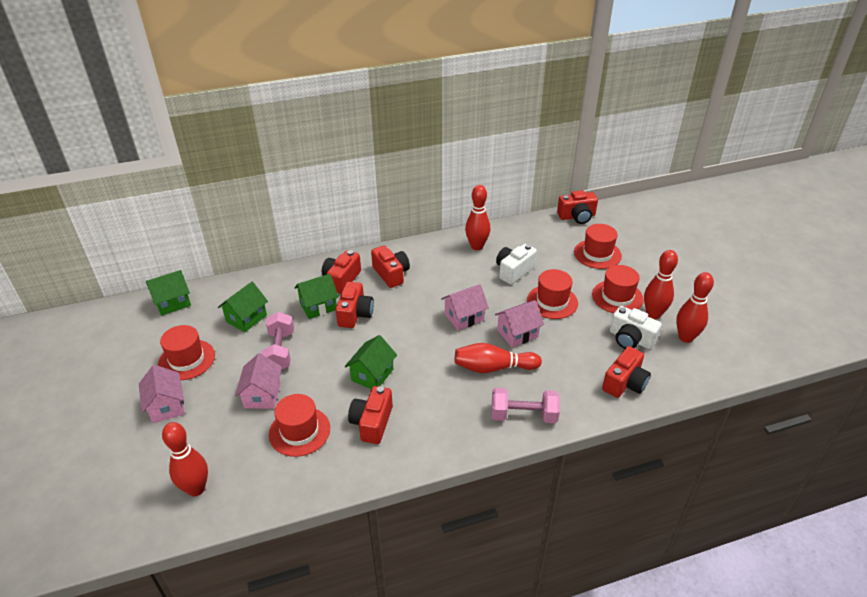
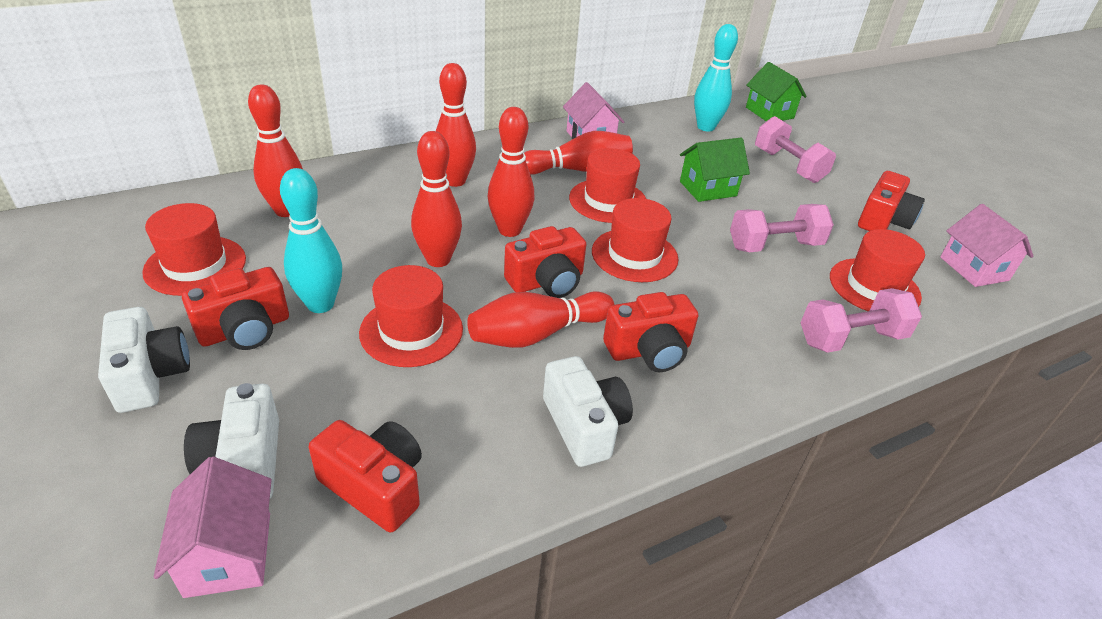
green house: 4 -> 2
pink dumbbell: 2 -> 3
pink house: 4 -> 3
red bowling pin: 5 -> 6
red camera: 6 -> 5
turquoise bowling pin: 0 -> 2
white camera: 2 -> 3

